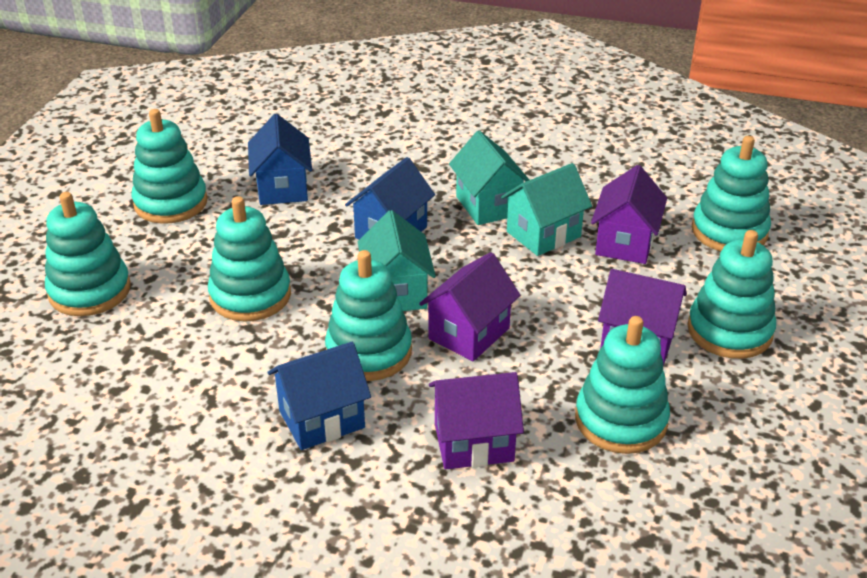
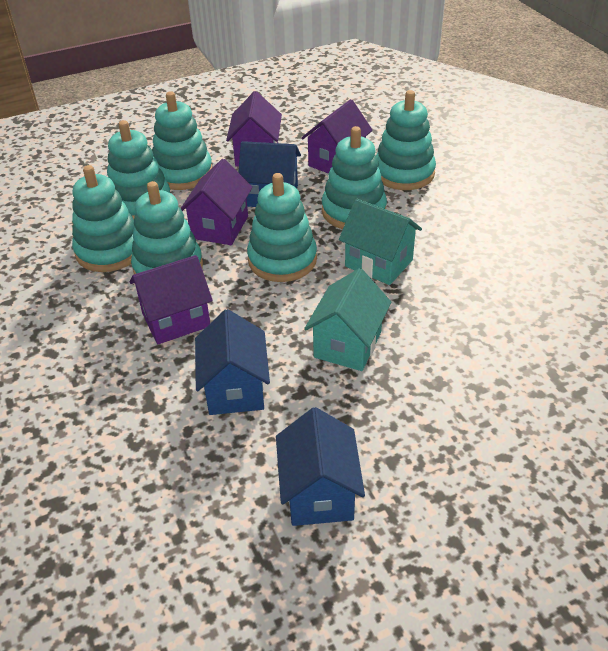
turquoise house: 3 -> 2

